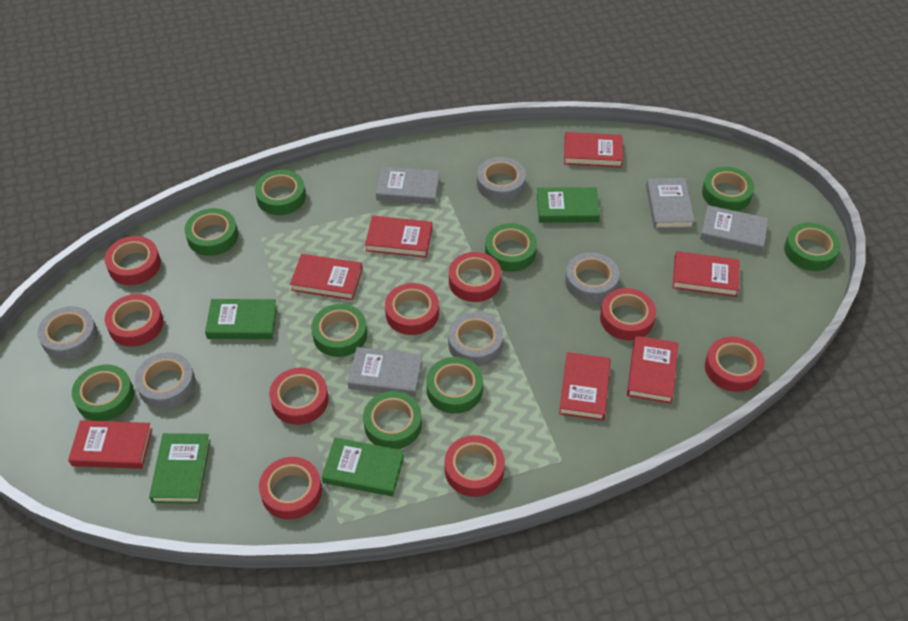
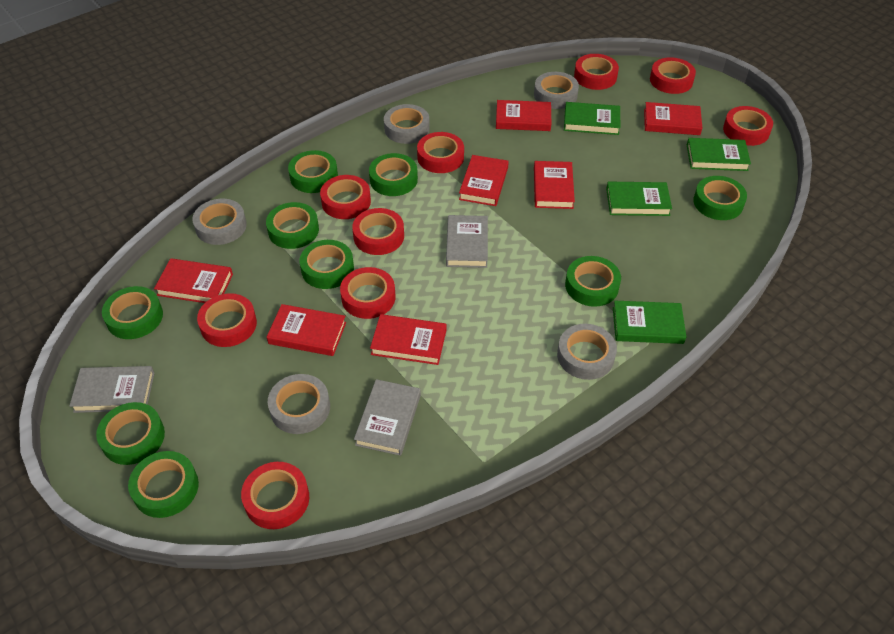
grey book: 4 -> 3

